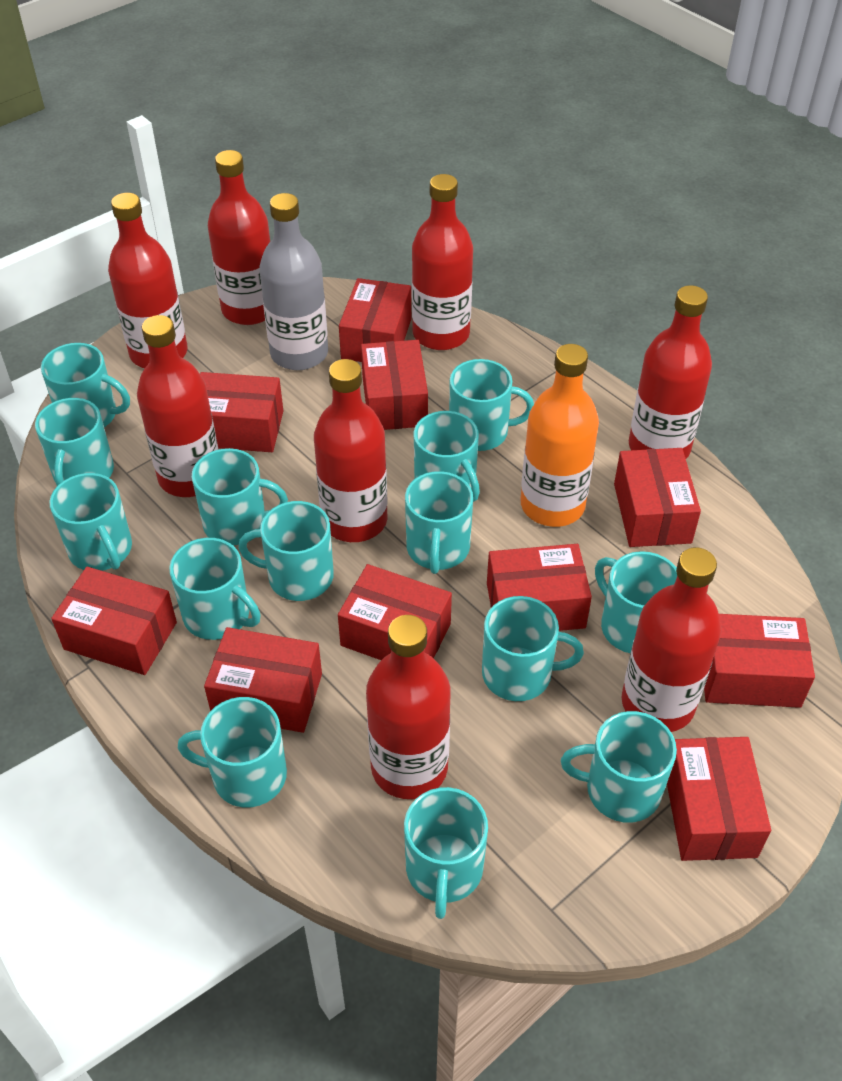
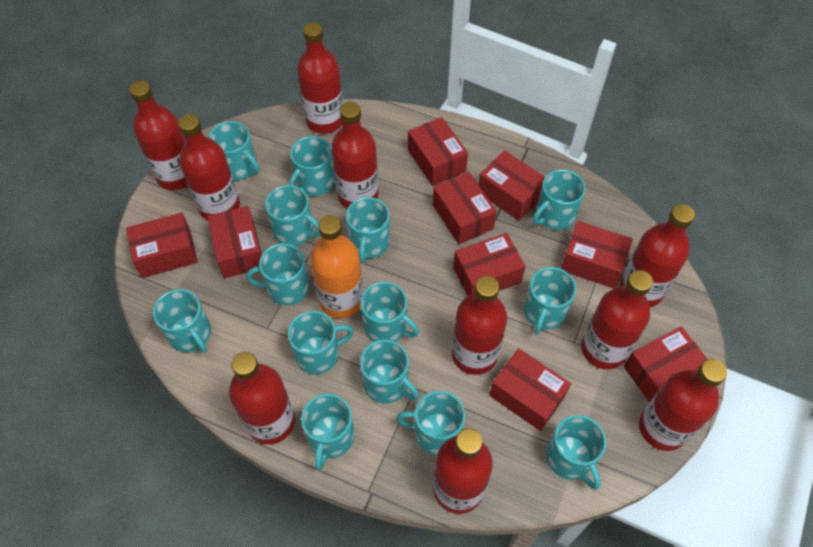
grey bottle: 1 -> 0
red bottle: 8 -> 10
red box: 10 -> 9

